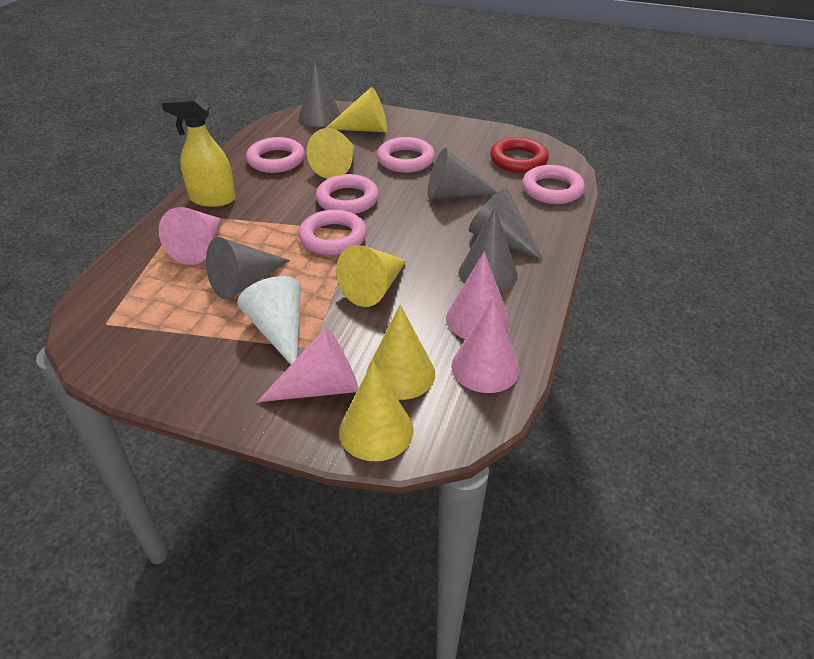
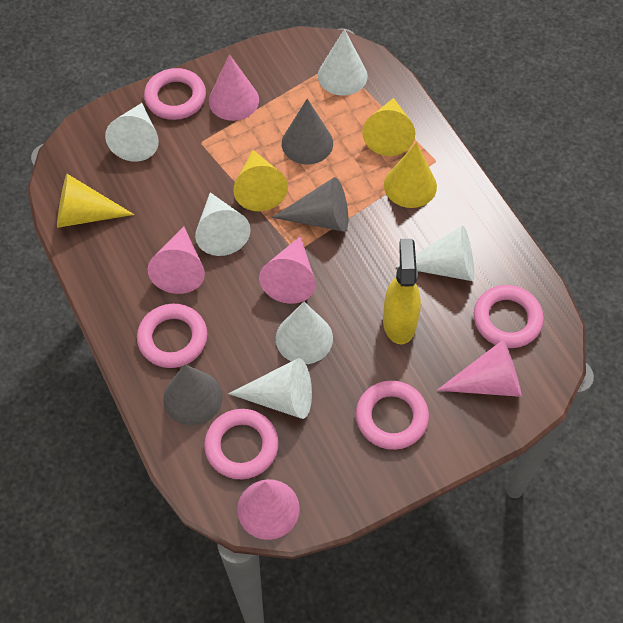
grey cone: 5 -> 3
pink cone: 4 -> 5
red ring: 1 -> 0
white cone: 1 -> 6
yellow cone: 5 -> 4

